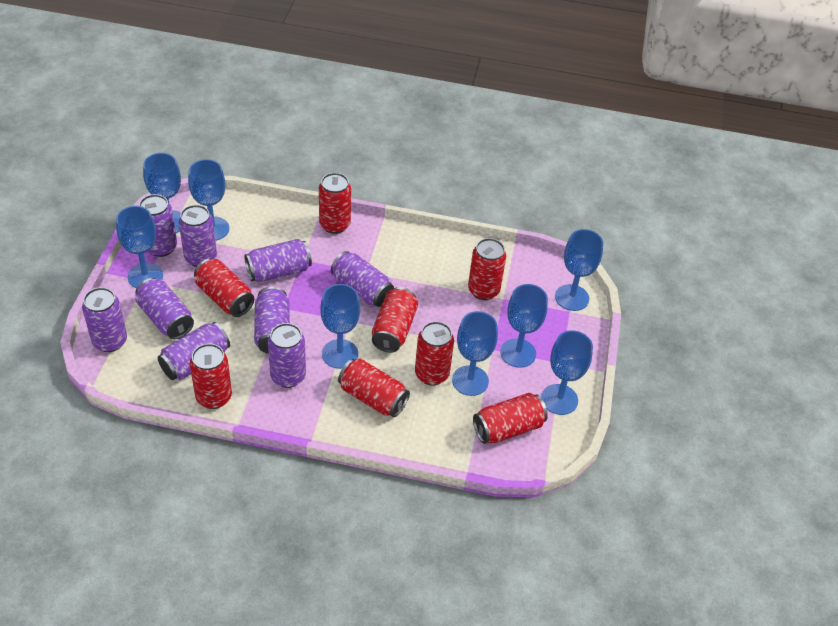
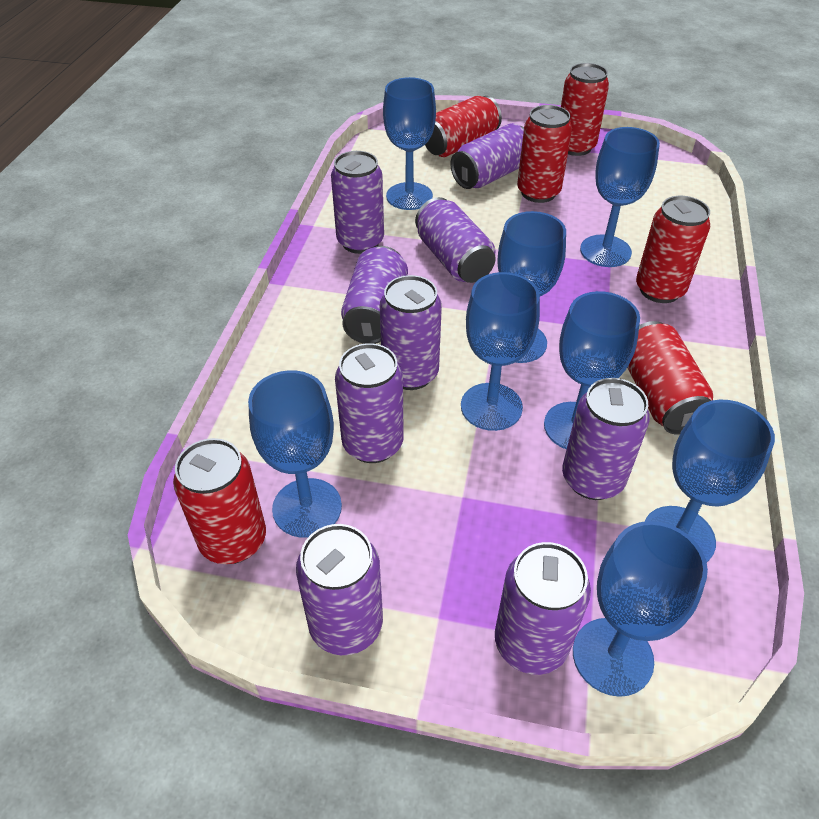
red can: 8 -> 6

